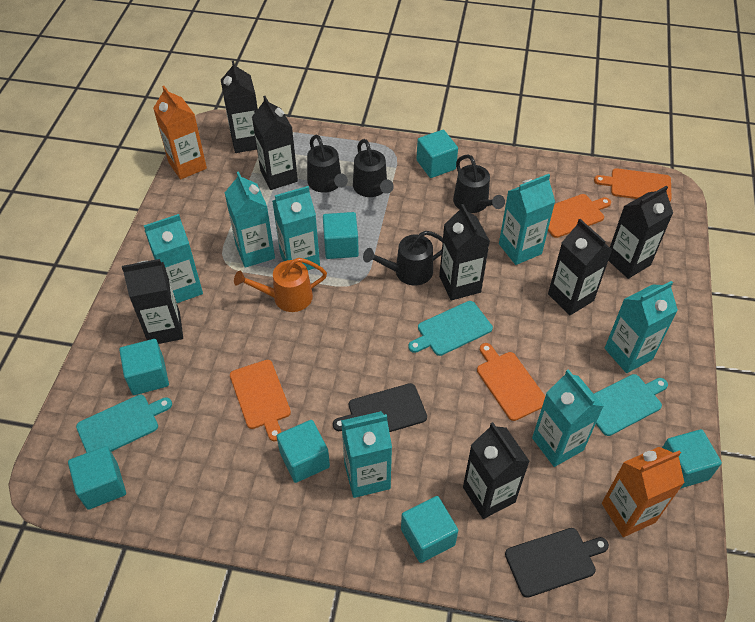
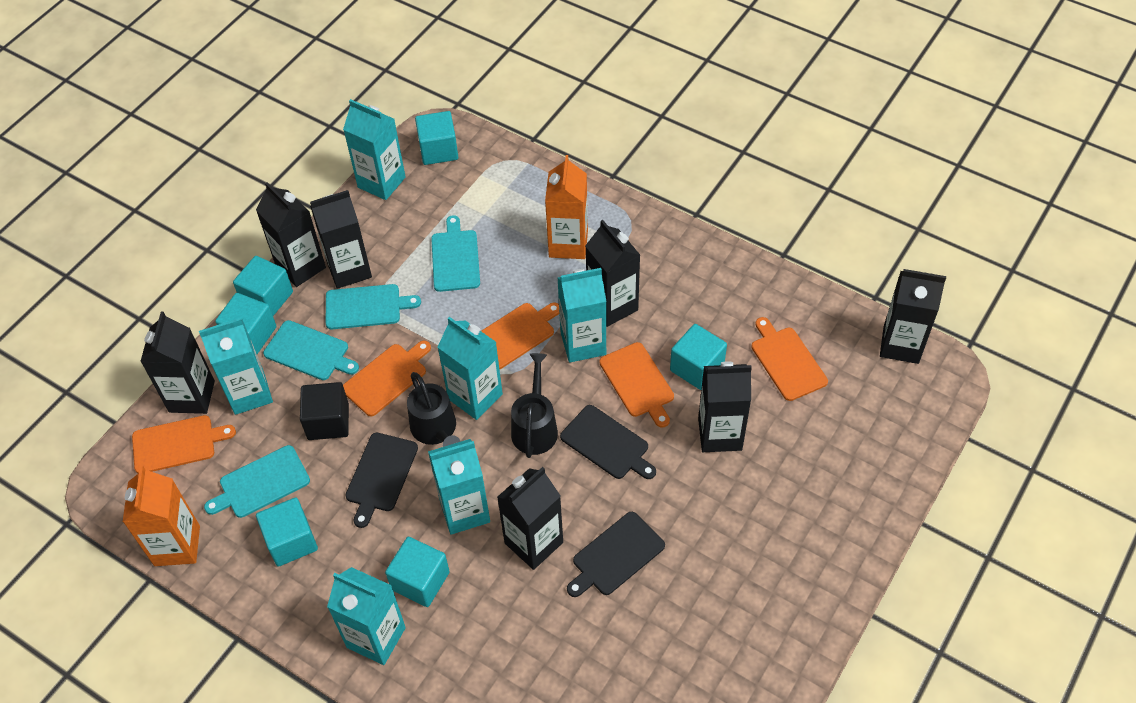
black cube: 0 -> 1
black cutting board: 2 -> 3
black watering can: 4 -> 2
orange cutting board: 4 -> 5
orange watering can: 1 -> 0
turquoise carton: 7 -> 6
turquoise cube: 7 -> 6
turquoise cutting board: 3 -> 4

